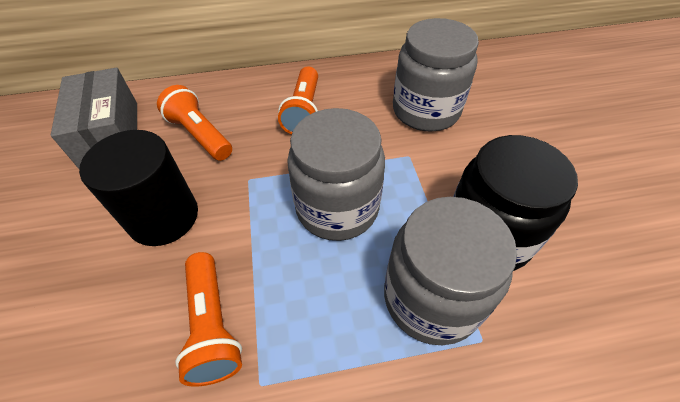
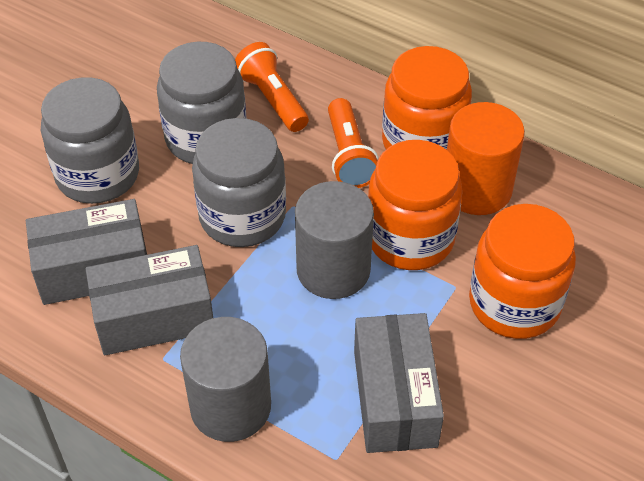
black cylinder: 1 -> 0
black jar: 1 -> 0
grey box: 1 -> 3
grey cylinder: 0 -> 2
orange cylinder: 0 -> 1
orange flashlight: 3 -> 2
orange jar: 0 -> 3

